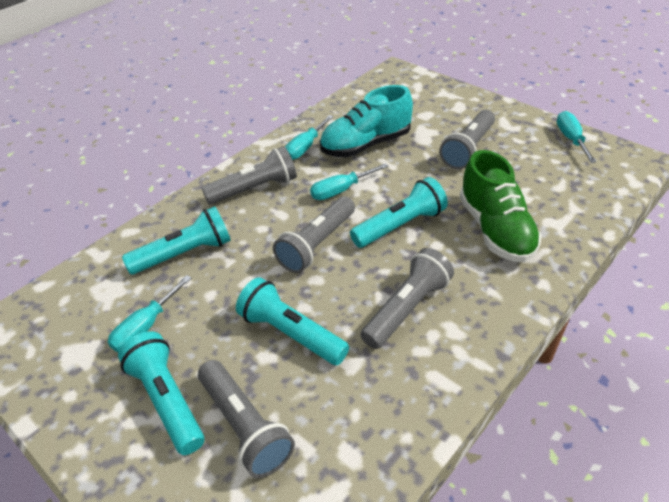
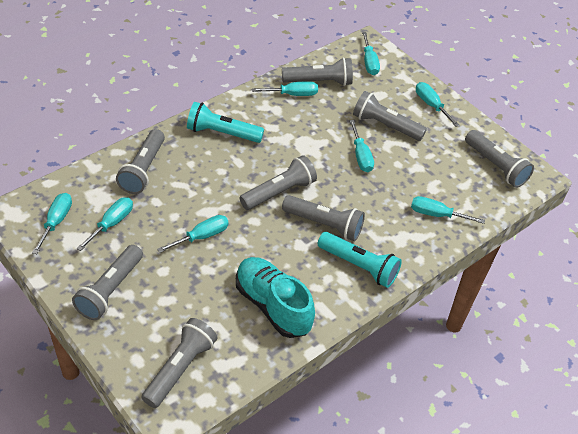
green shoe: 1 -> 0
grey flashlight: 5 -> 8
turquoise flashlight: 4 -> 2
turquoise screwdriver: 4 -> 8

